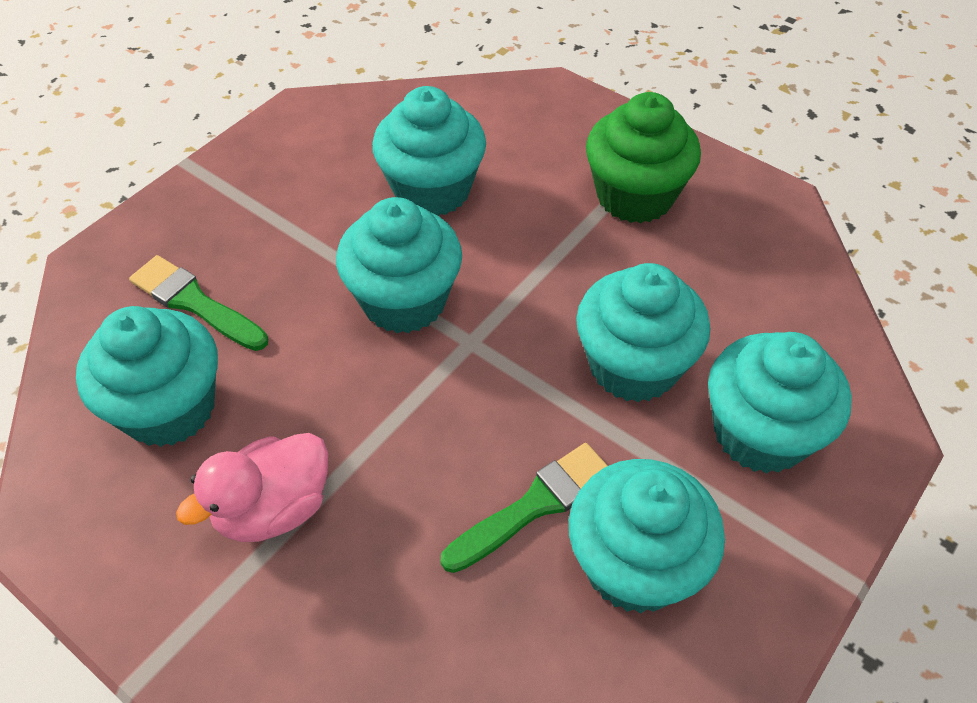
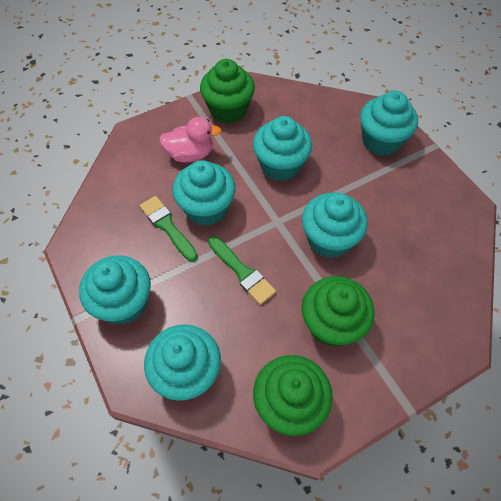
green cupcake: 1 -> 3

